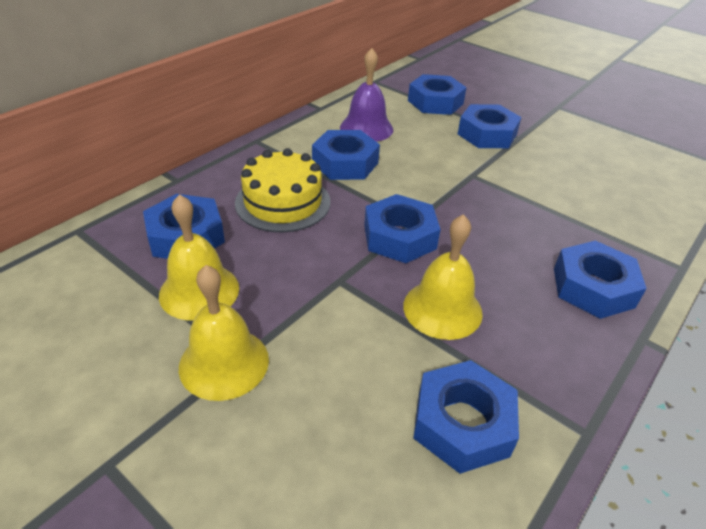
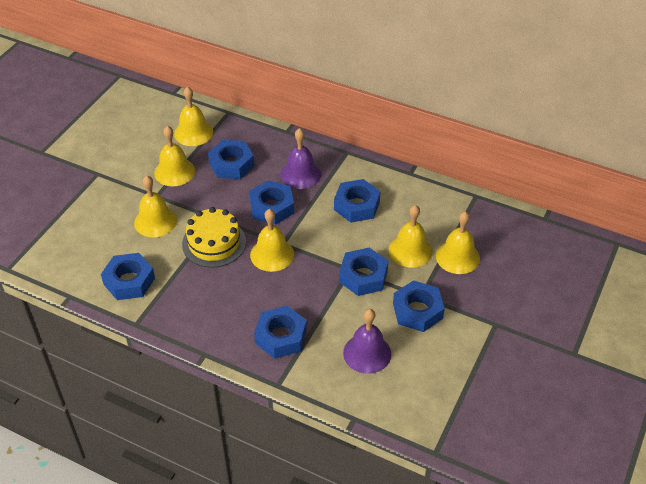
purple bell: 1 -> 2
yellow bell: 3 -> 6

